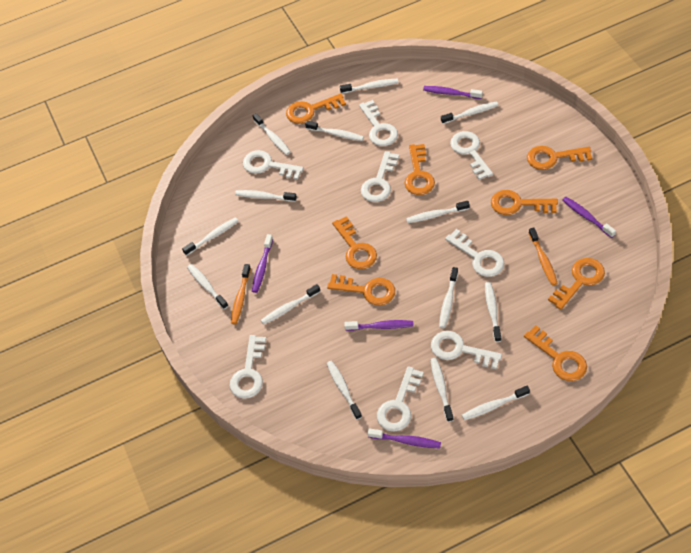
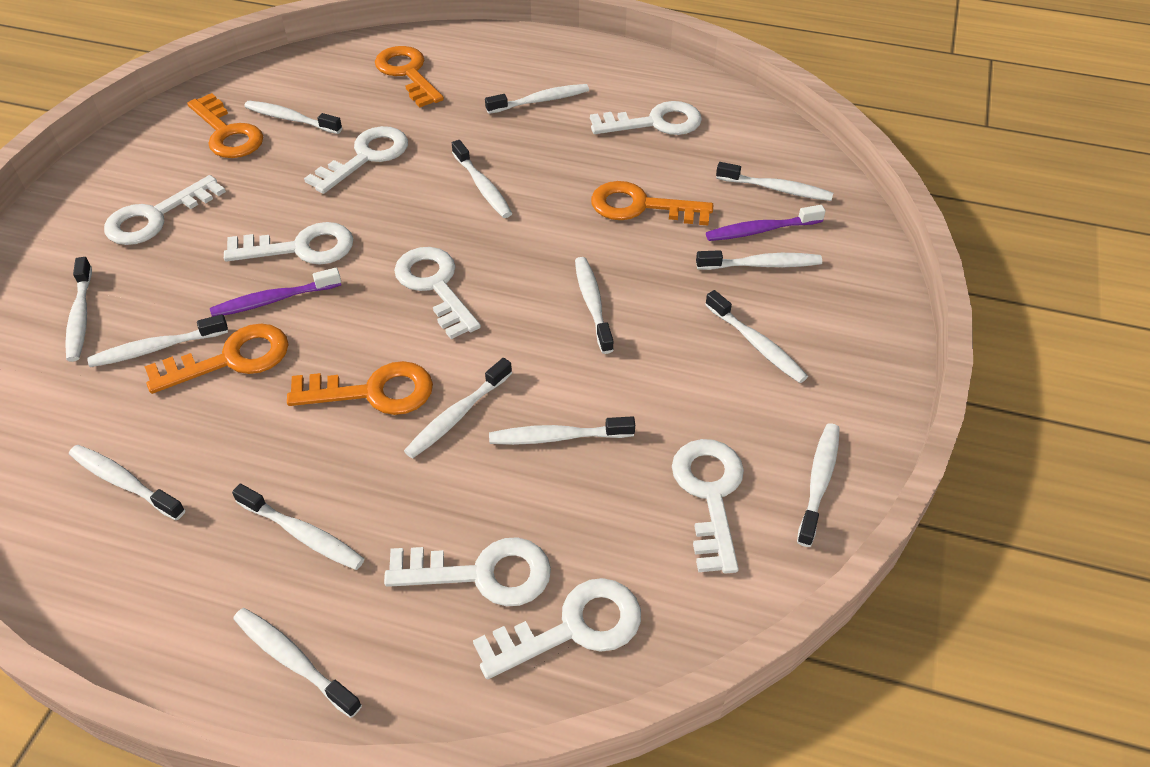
orange key: 8 -> 5
orange toothbrush: 2 -> 0
purple toothbrush: 5 -> 2
white toothbrush: 14 -> 15

